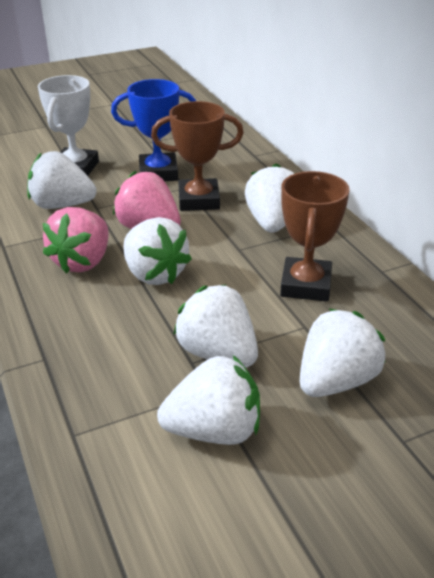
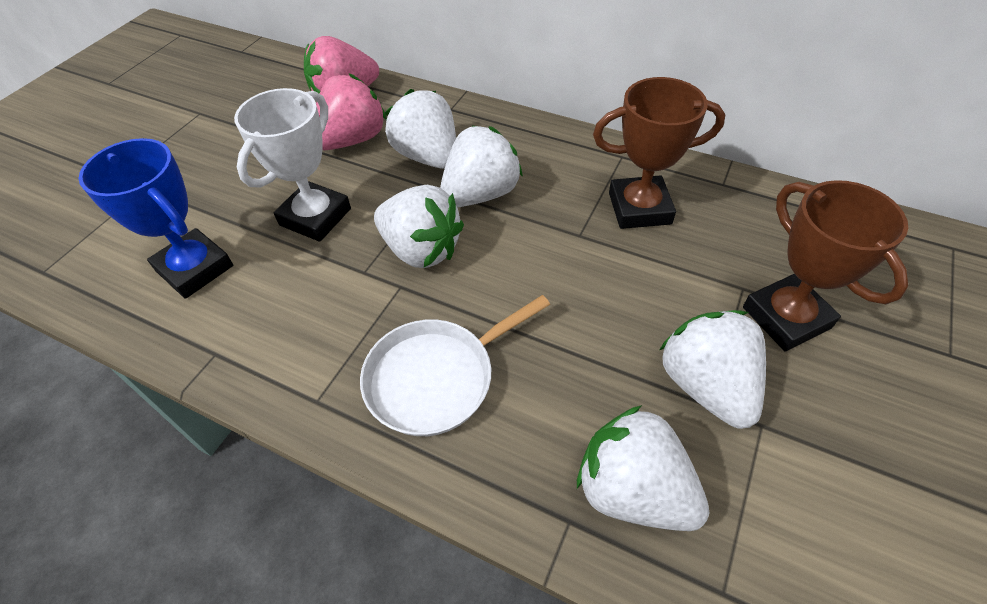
white pan: 0 -> 1
white strawberry: 6 -> 5

